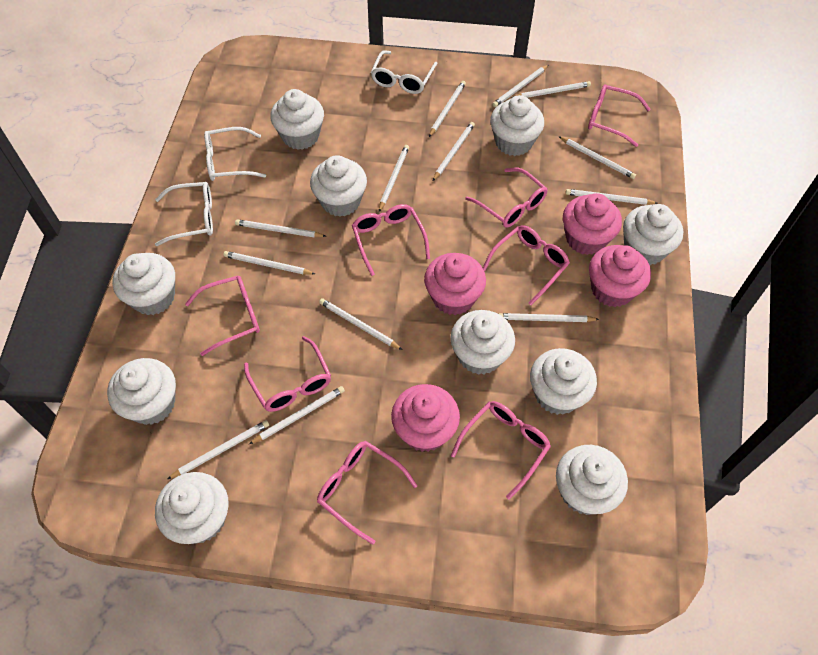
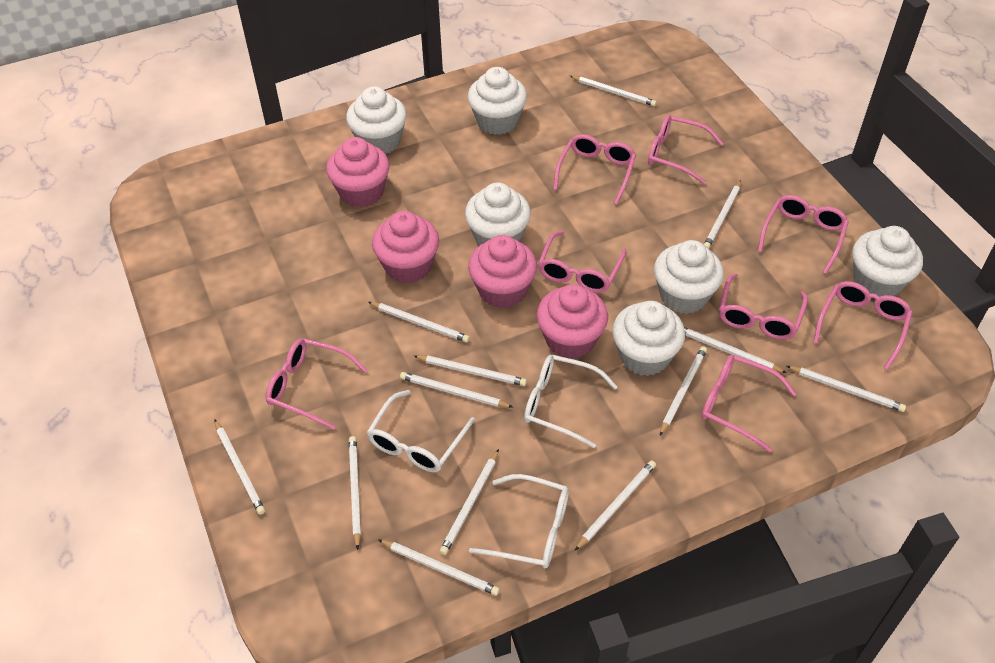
white cupcake: 10 -> 6

